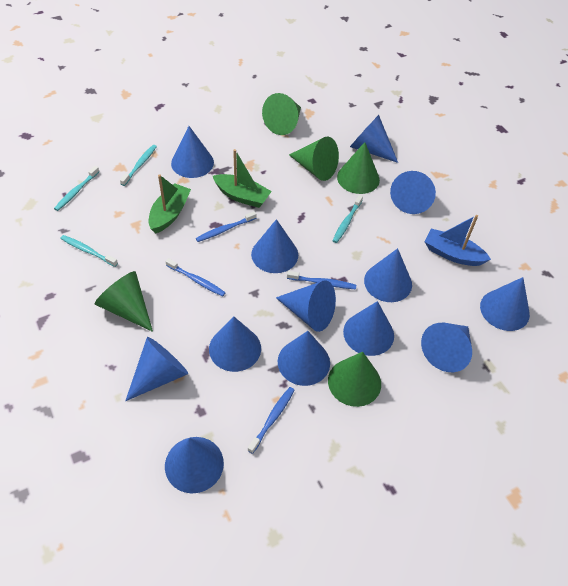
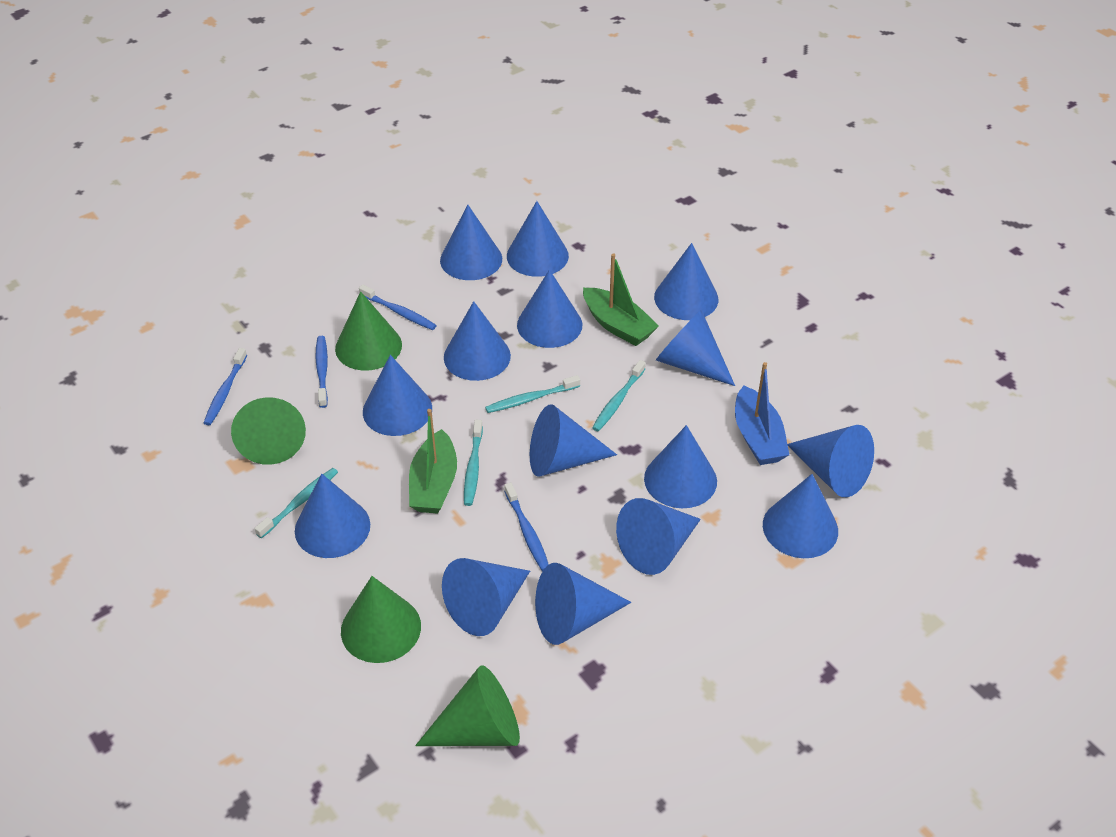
blue cone: 13 -> 15
green cone: 5 -> 4

